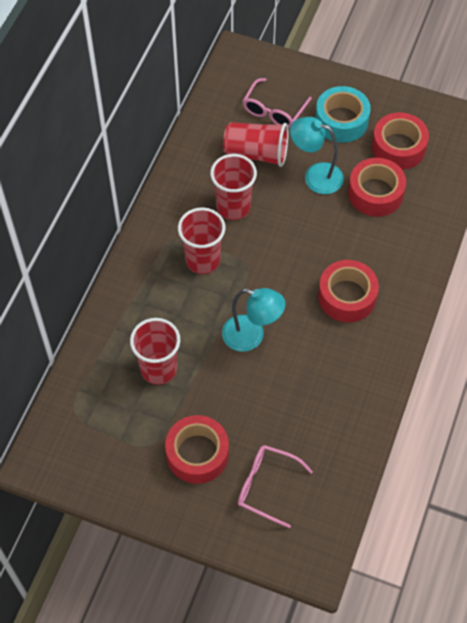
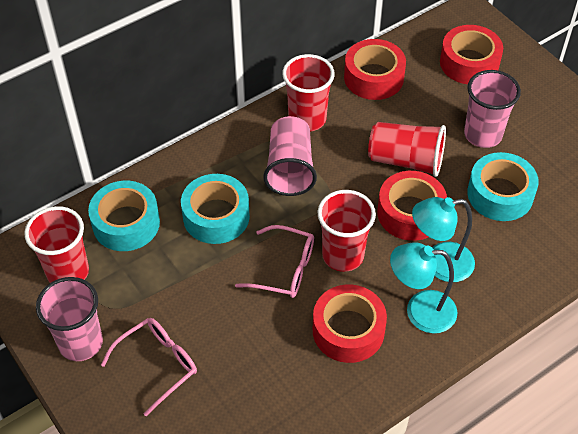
pink cup: 0 -> 3
turquoise tape: 1 -> 3

